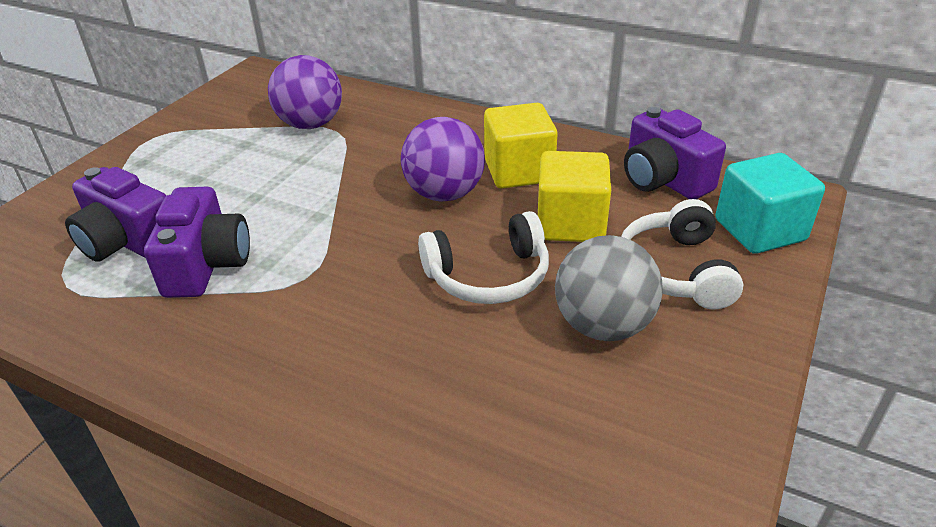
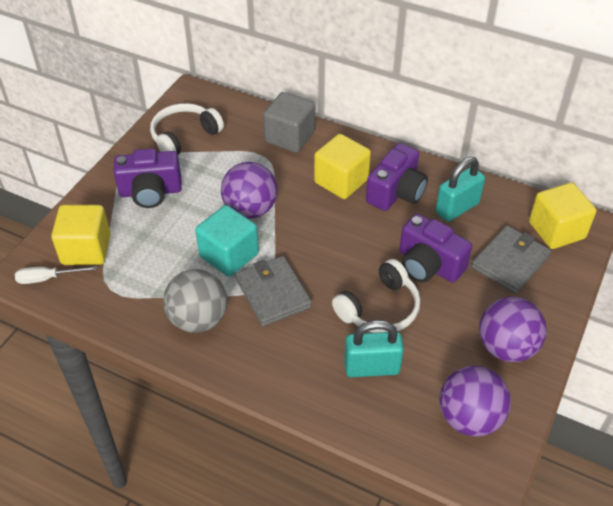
grey cube: 0 -> 1
grey wallet: 0 -> 2
purple ball: 2 -> 3
turquoise padlock: 0 -> 2
white screwdriver: 0 -> 1
yellow cube: 2 -> 3

